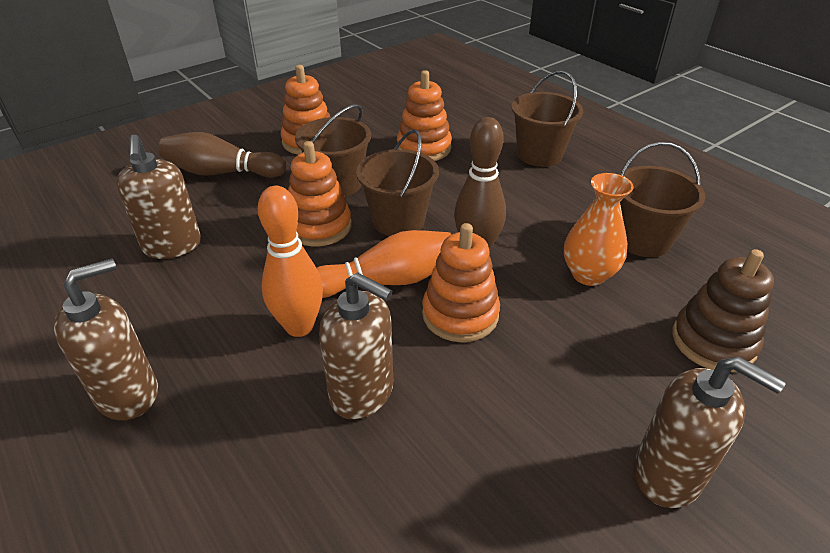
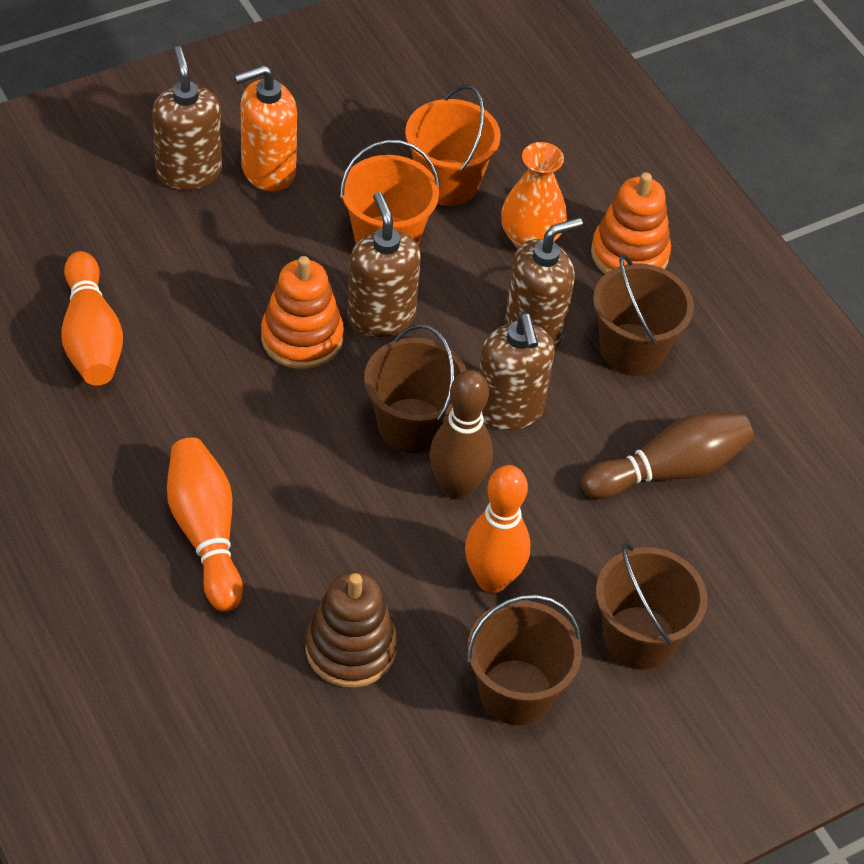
orange bowling pin: 2 -> 3
orange bucket: 0 -> 2
orange soap dispenser: 0 -> 1
orange stacking toy: 4 -> 2

